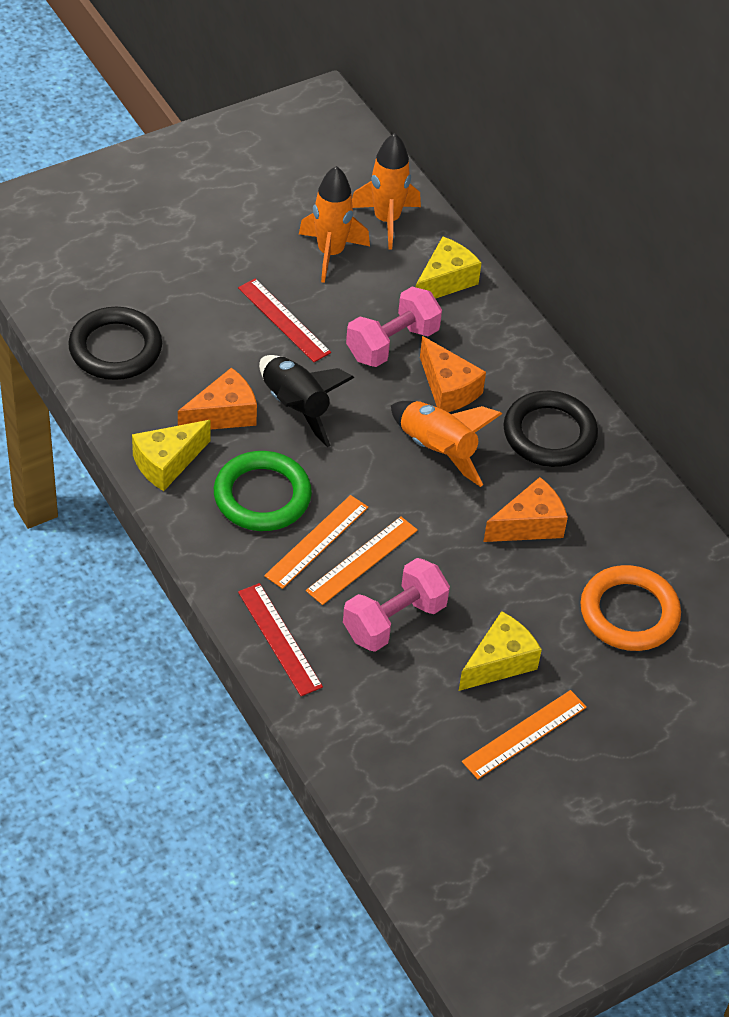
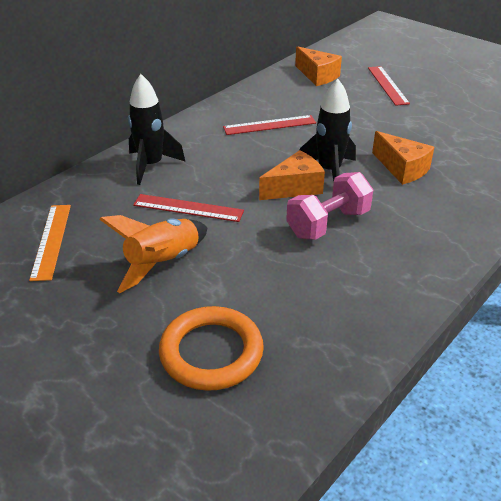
black ring: 2 -> 0
black rocket: 1 -> 2
green ring: 1 -> 0
orange rocket: 3 -> 1
orange ruler: 3 -> 1
pink dumbbell: 2 -> 1
red ruler: 2 -> 3
yellow cheese: 3 -> 0

